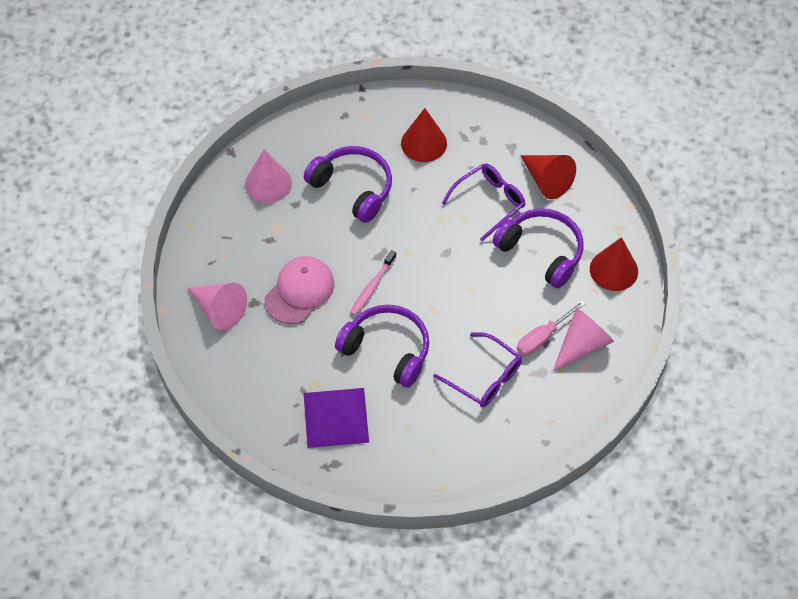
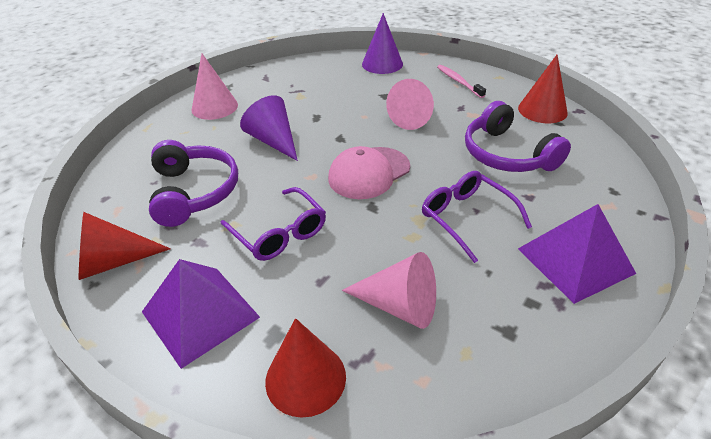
pink screwdriver: 1 -> 0
purple cone: 0 -> 2
purple headphones: 3 -> 2
purple pyramid: 1 -> 2

